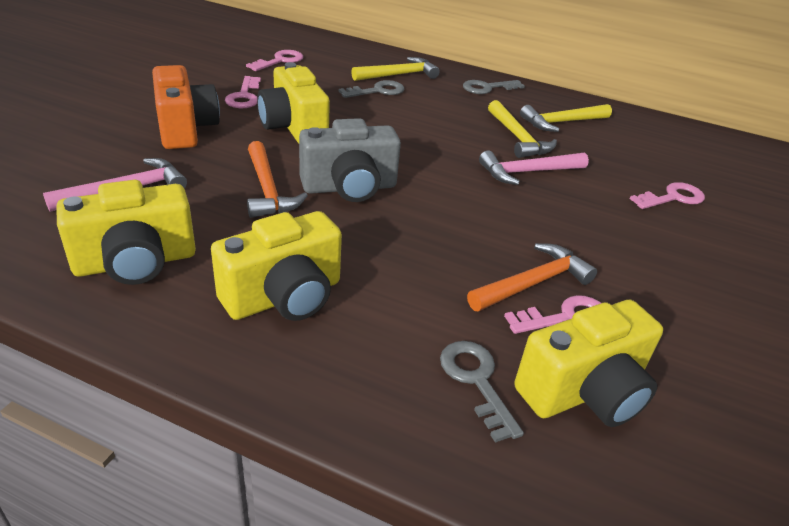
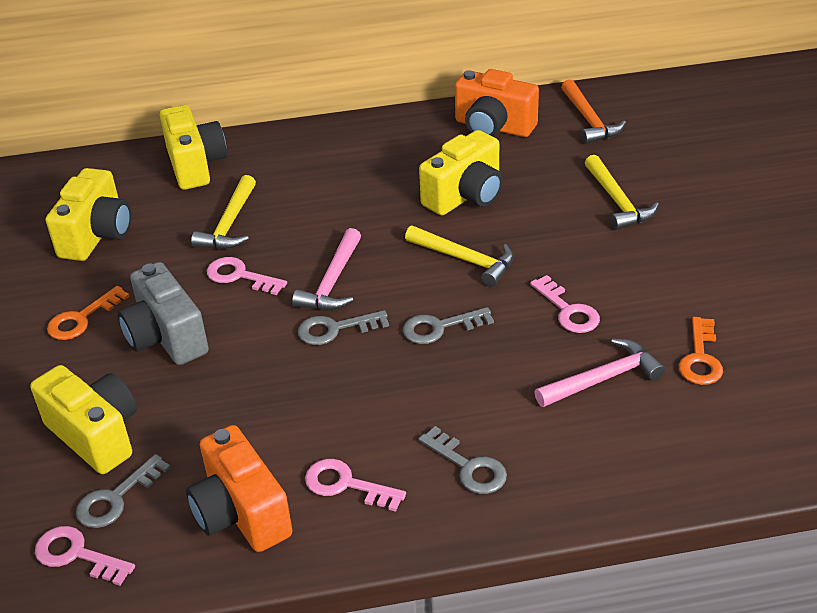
grey key: 3 -> 4
orange camera: 1 -> 2
orange hammer: 2 -> 1
orange key: 0 -> 2

